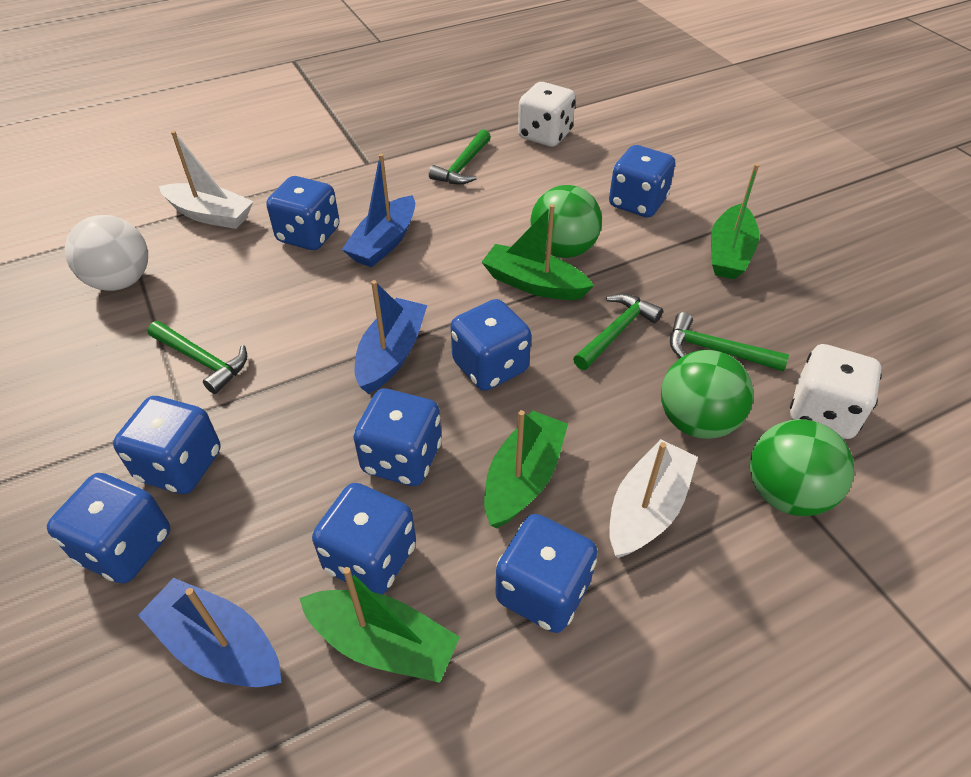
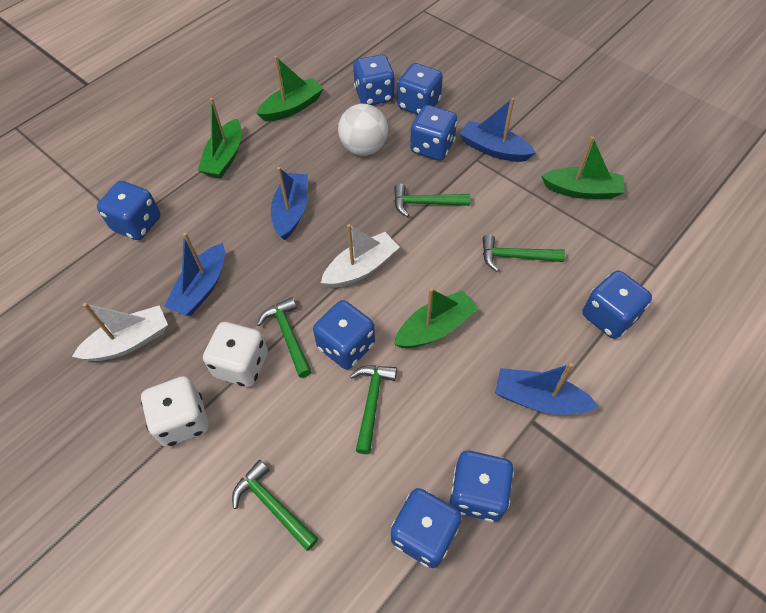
blue boat: 3 -> 4
green ball: 3 -> 0
green hammer: 4 -> 5

